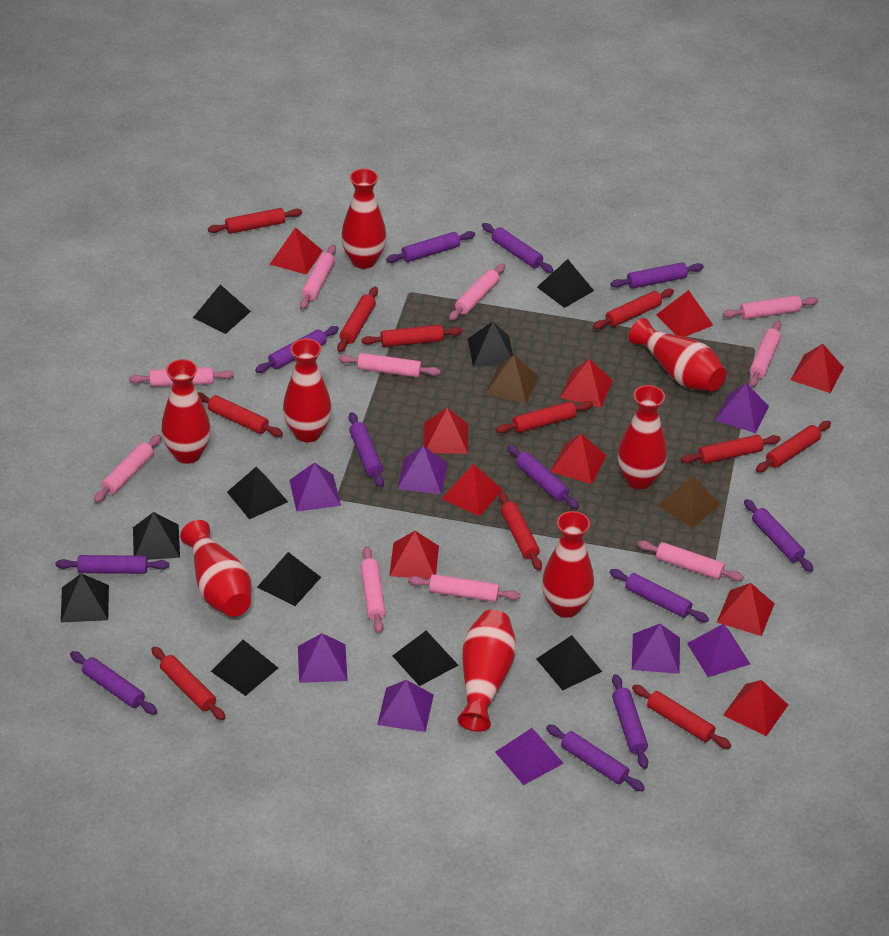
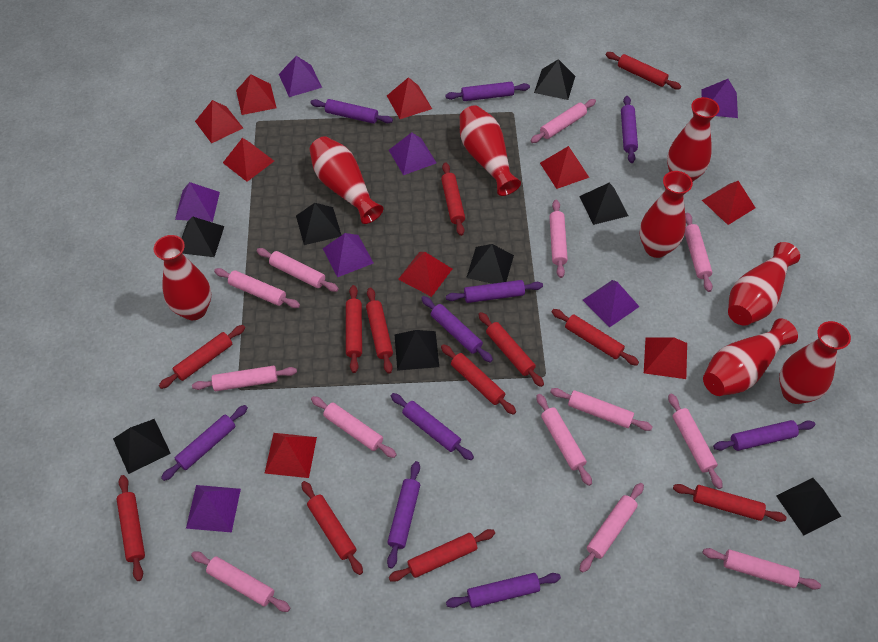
black pyramid: 10 -> 8
brown pyramid: 2 -> 0
pink rolling pin: 10 -> 13
purple pyramid: 8 -> 7
purple rolling pin: 12 -> 10
red pyramid: 10 -> 9
red rolling pin: 11 -> 12

